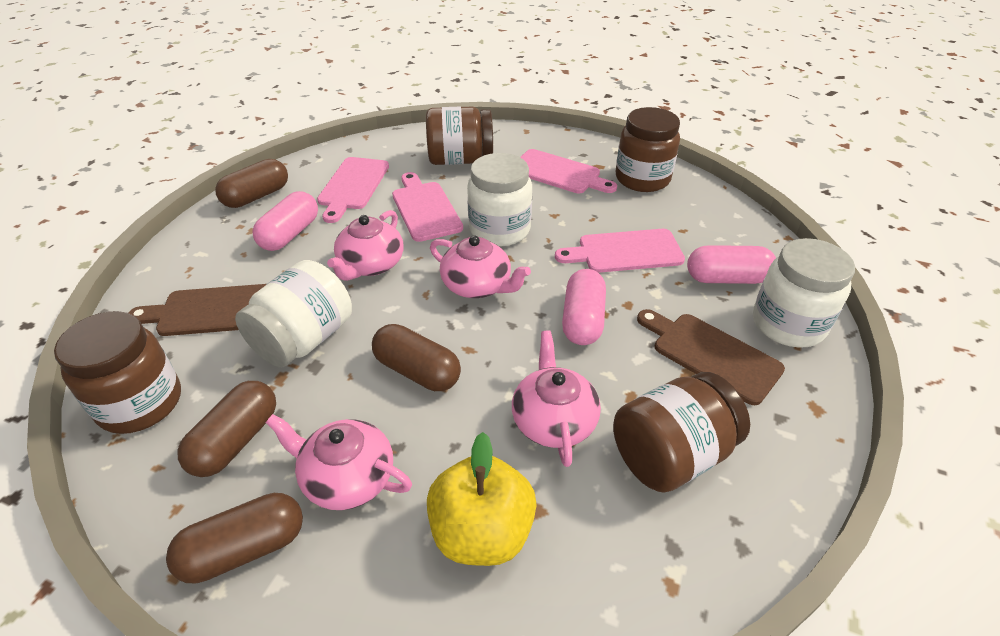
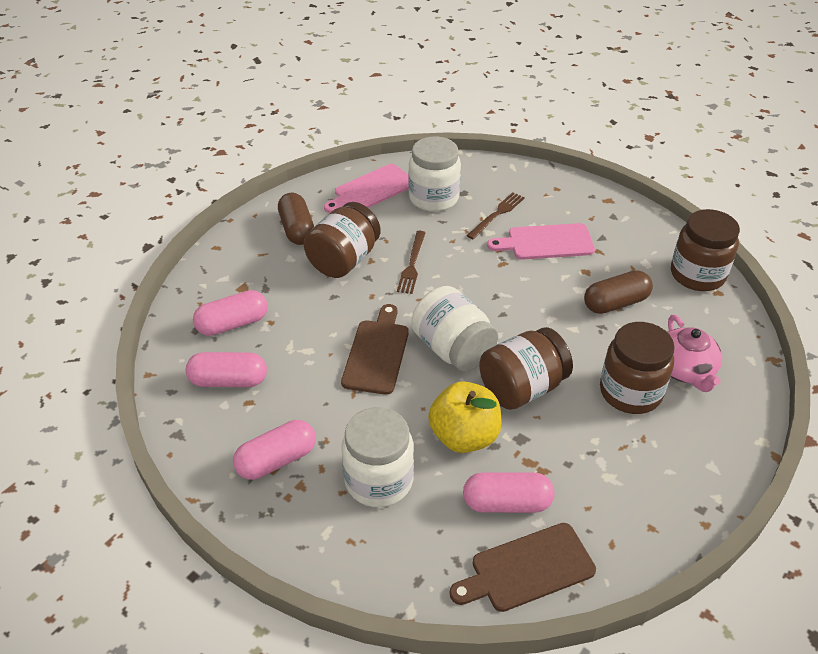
brown capsule: 4 -> 2
brown fork: 0 -> 2
pink capsule: 3 -> 4
pink cutting board: 4 -> 2
pink teapot: 4 -> 1

